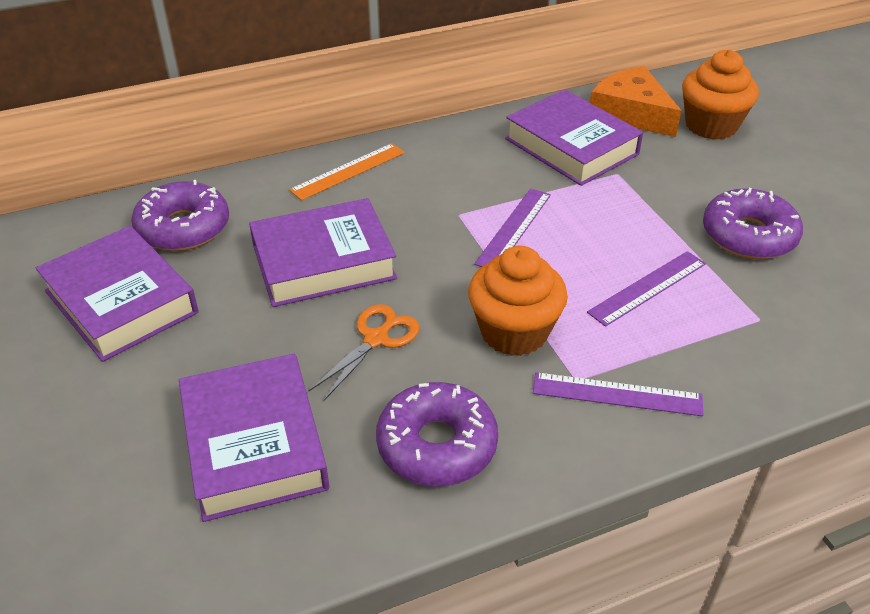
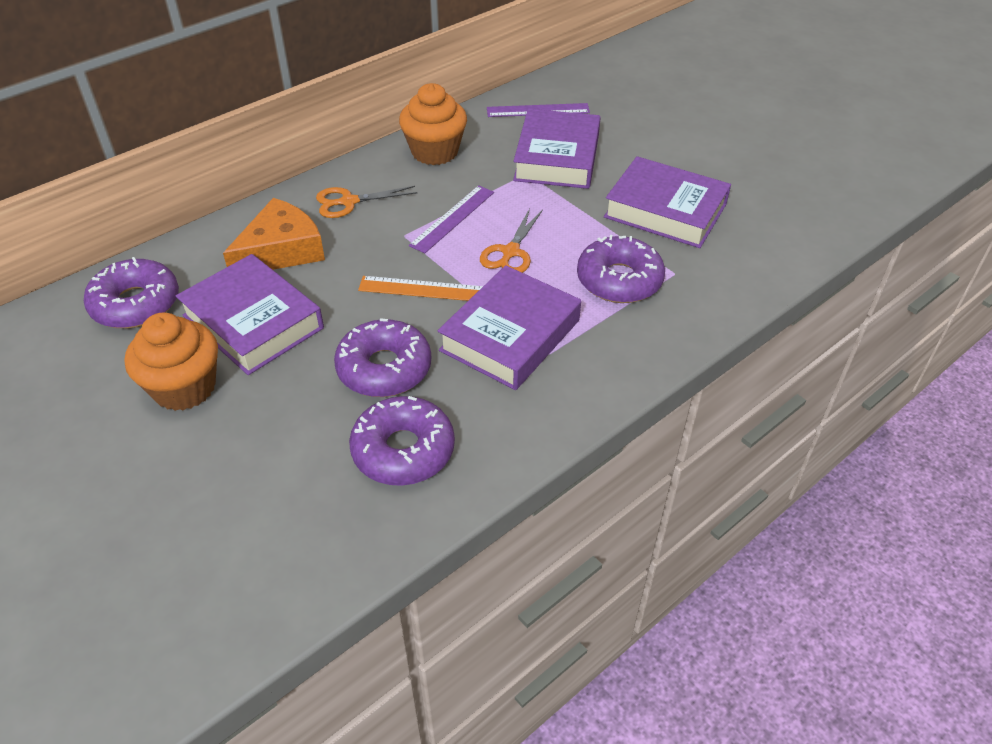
orange scissors: 1 -> 2
purple donut: 3 -> 4
purple ruler: 3 -> 2

